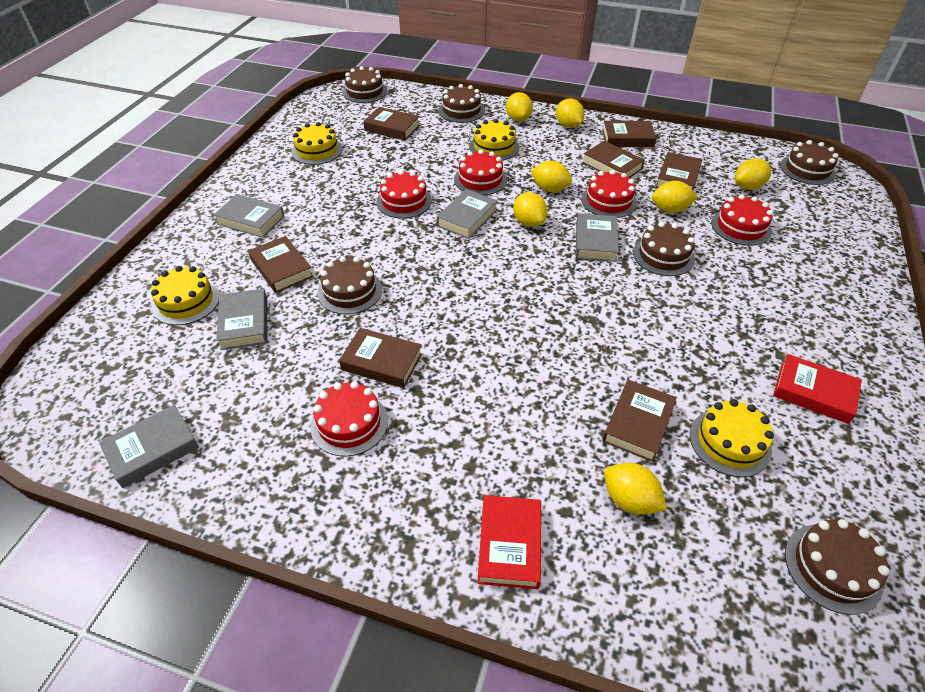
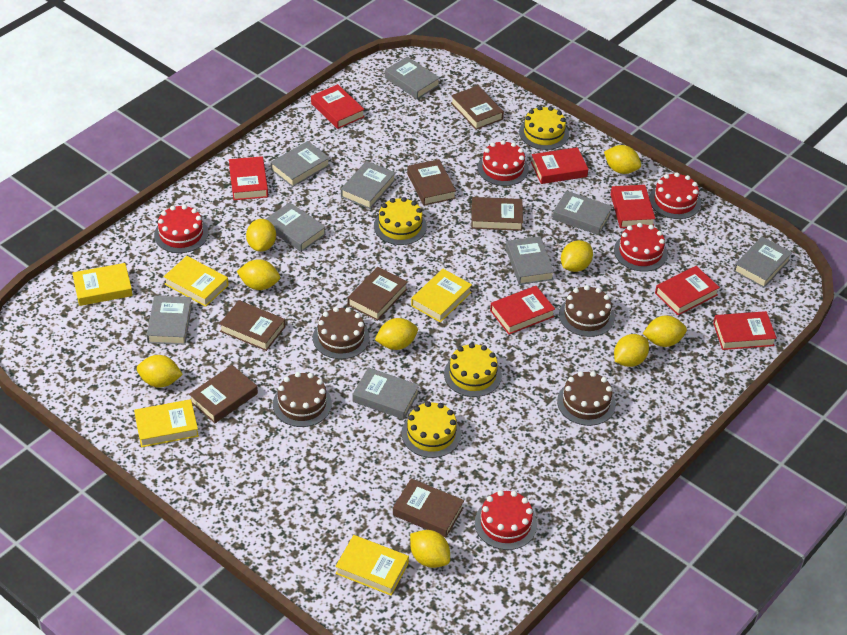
brown cake: 6 -> 4
grey book: 5 -> 9
red book: 2 -> 7
yellow book: 0 -> 5
yellow lemon: 7 -> 9

